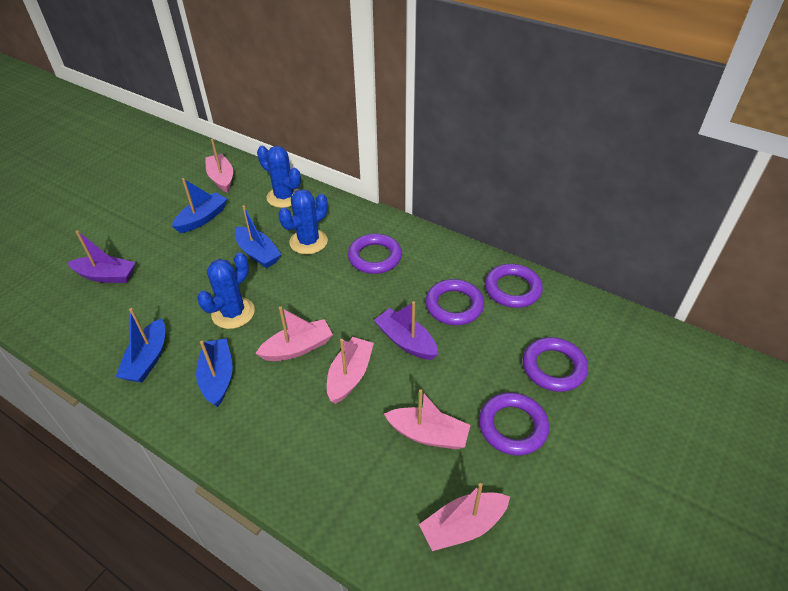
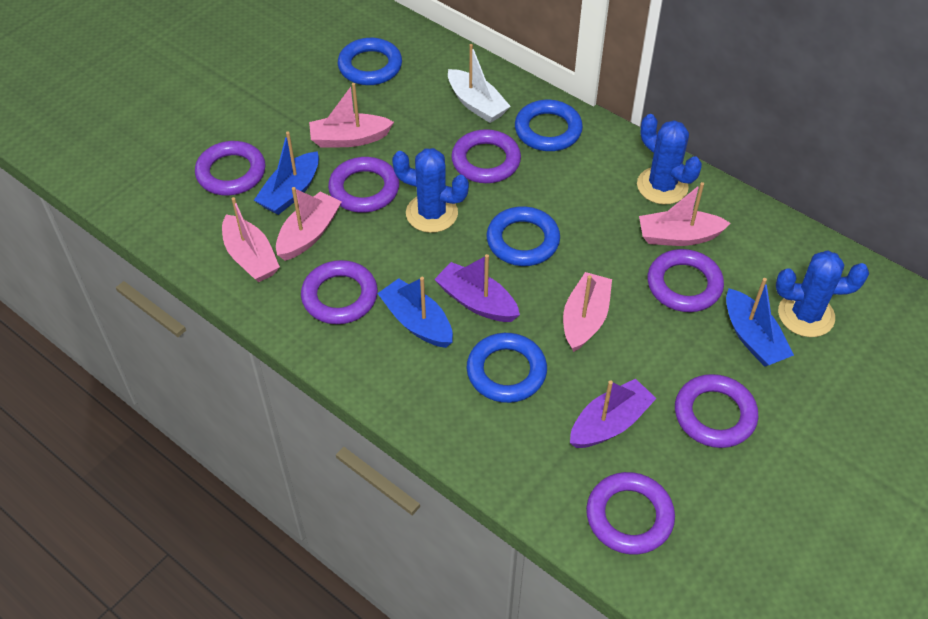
blue boat: 4 -> 3
blue ring: 0 -> 4
purple ring: 5 -> 7
white boat: 0 -> 1

